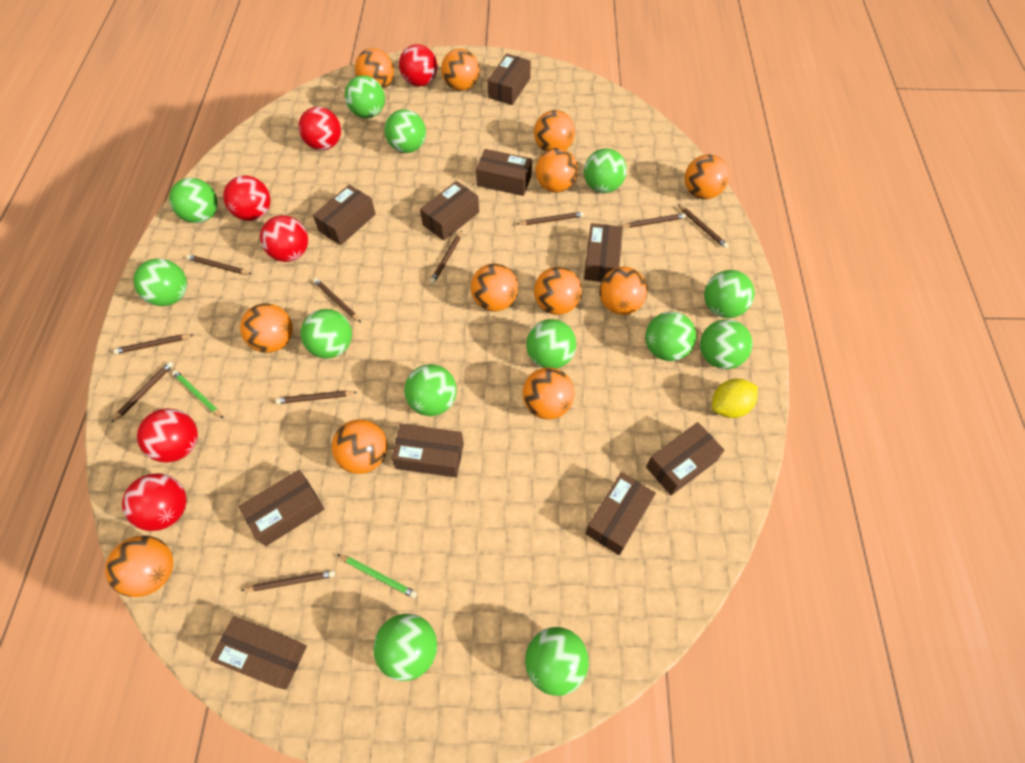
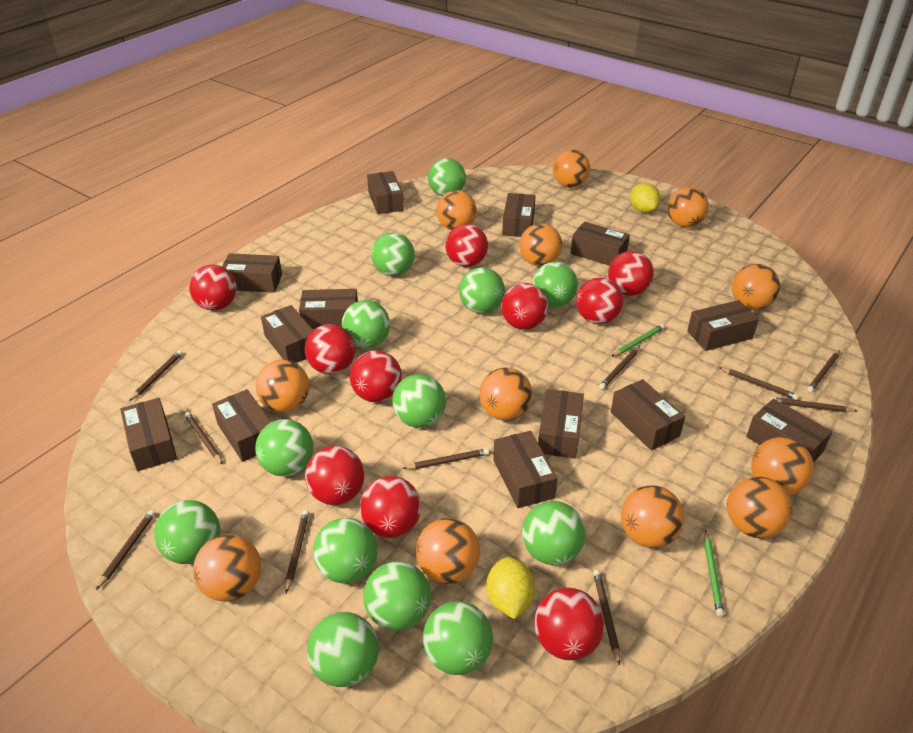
brown box: 10 -> 13
red ball: 6 -> 10
yellow lemon: 1 -> 2

